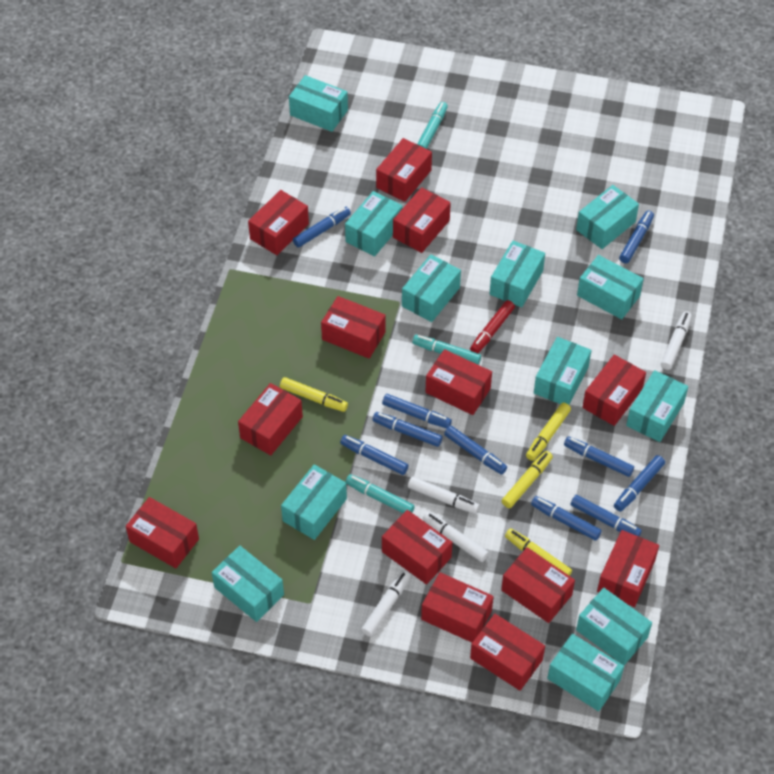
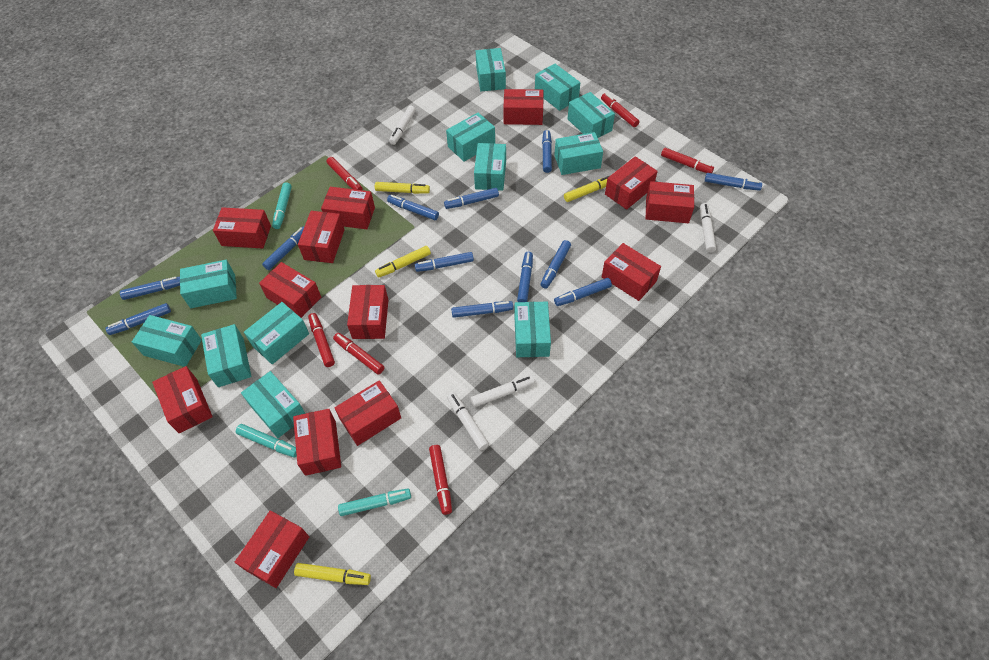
blue marker: 10 -> 12
red marker: 1 -> 6

